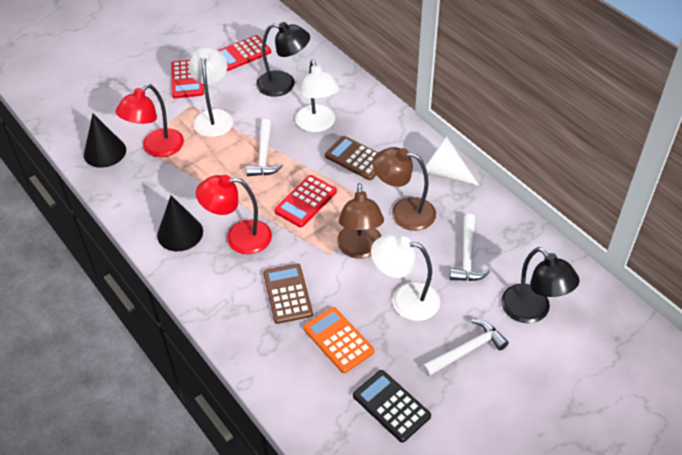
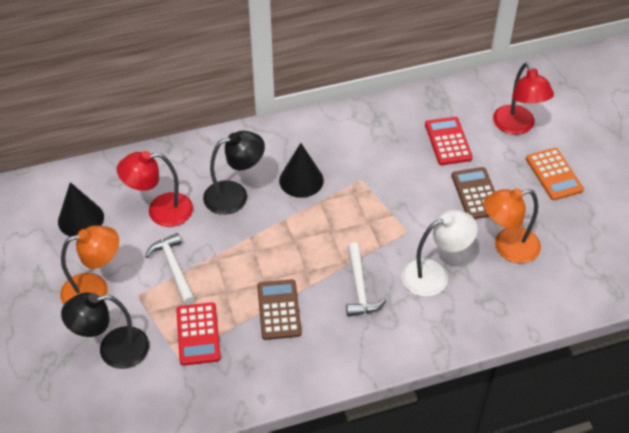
black calculator: 1 -> 0
brown lamp: 2 -> 0
orange lamp: 0 -> 2
red calculator: 3 -> 2
white cone: 1 -> 0
white hammer: 3 -> 2
white lamp: 3 -> 1

